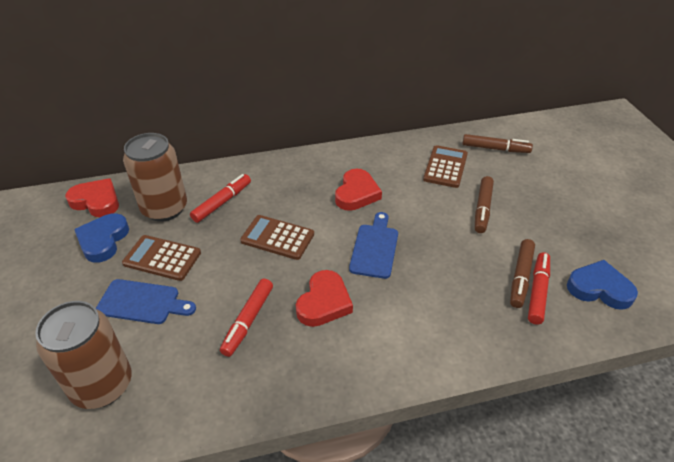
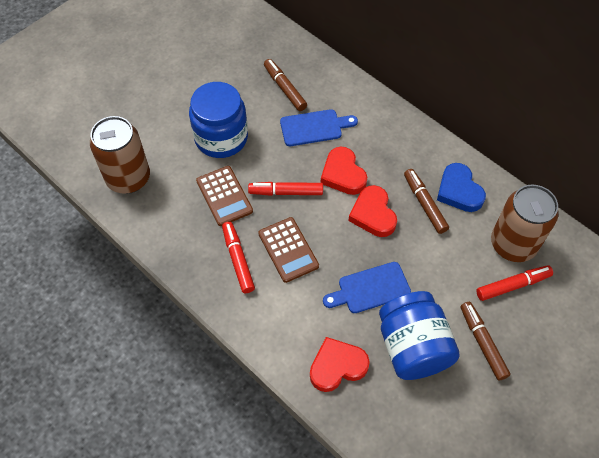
blue heart: 2 -> 1
blue jar: 0 -> 2
brown calculator: 3 -> 2

